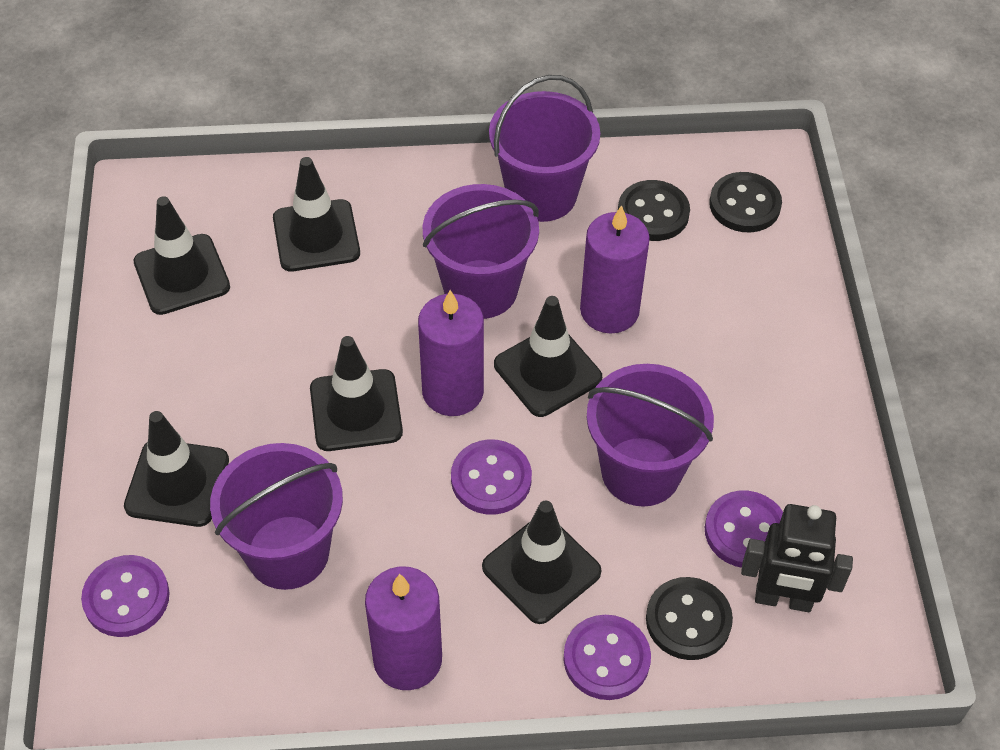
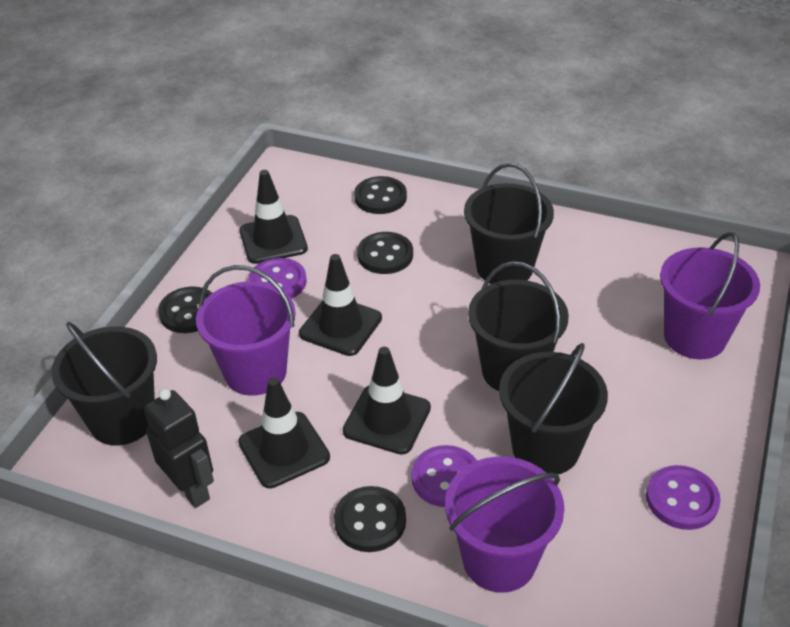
black bucket: 0 -> 4
black button: 3 -> 4
black traffic cone: 6 -> 4
purple bucket: 4 -> 3
purple button: 4 -> 3
purple candle: 3 -> 0

